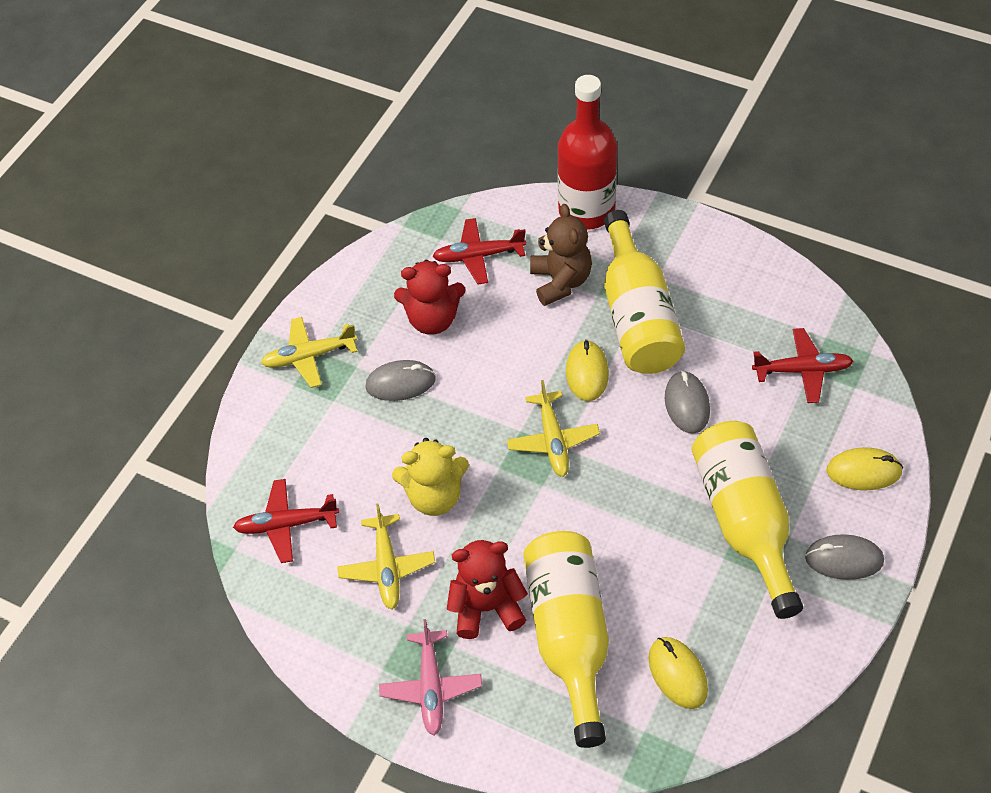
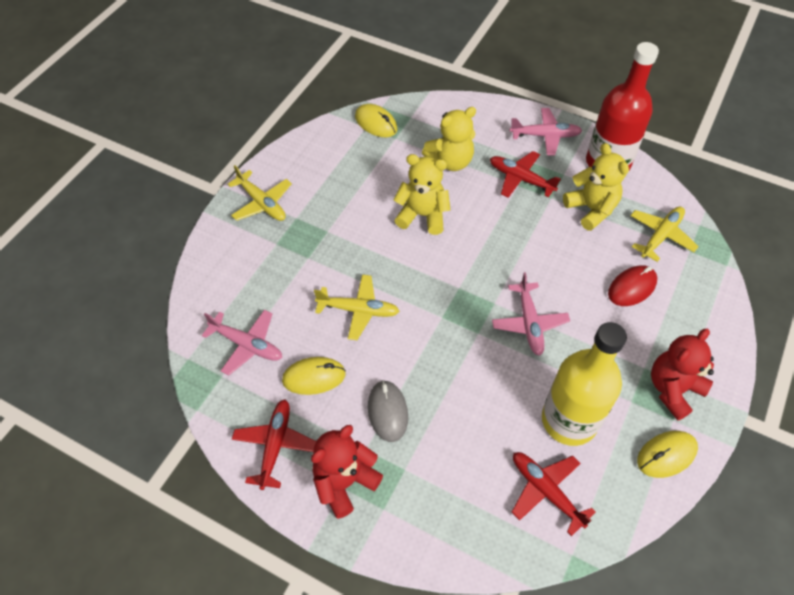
brown teddy bear: 1 -> 0
grey mouse: 3 -> 1
pink plane: 1 -> 3
red mouse: 0 -> 1
yellow bottle: 3 -> 1
yellow teddy bear: 1 -> 3

